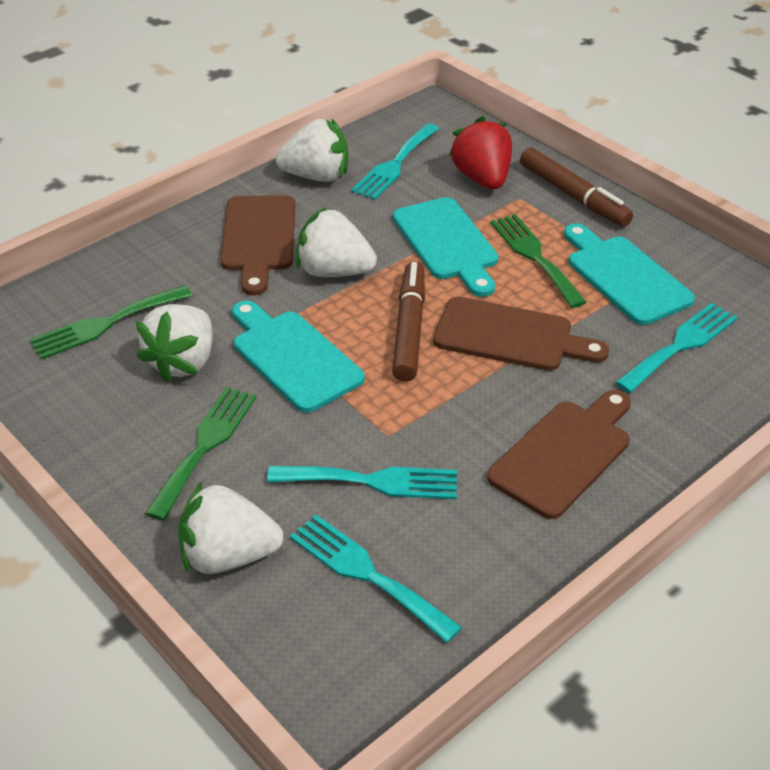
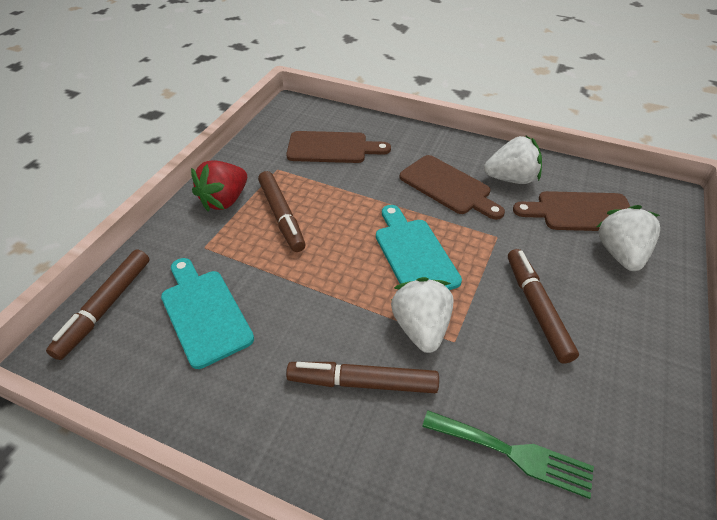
brown marker: 2 -> 4
green fork: 3 -> 1
turquoise cutting board: 3 -> 2
turquoise fork: 4 -> 0
white strawberry: 4 -> 3

